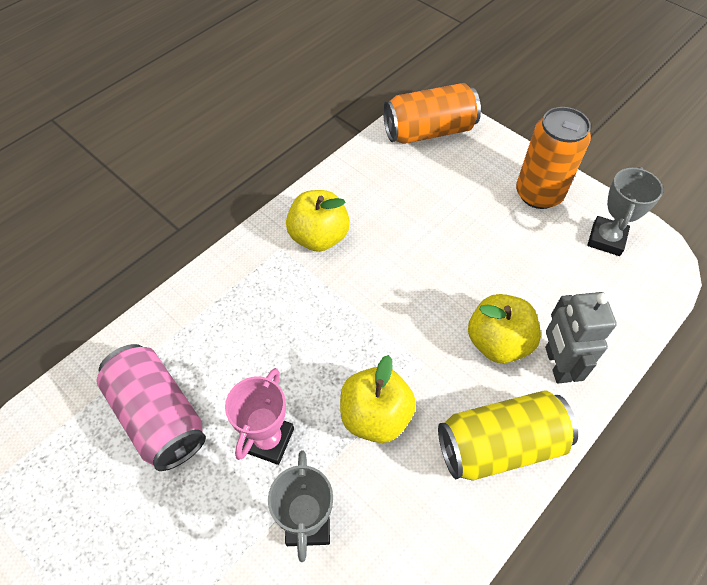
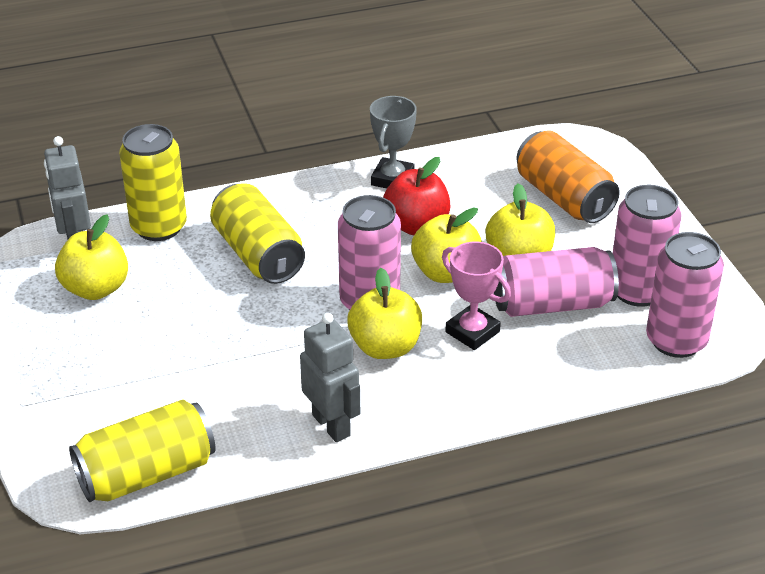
grey robot: 1 -> 2
grey trophy: 2 -> 1
orange can: 2 -> 1
pink can: 1 -> 4
red apple: 0 -> 1
yellow apple: 3 -> 4
yellow can: 1 -> 3

